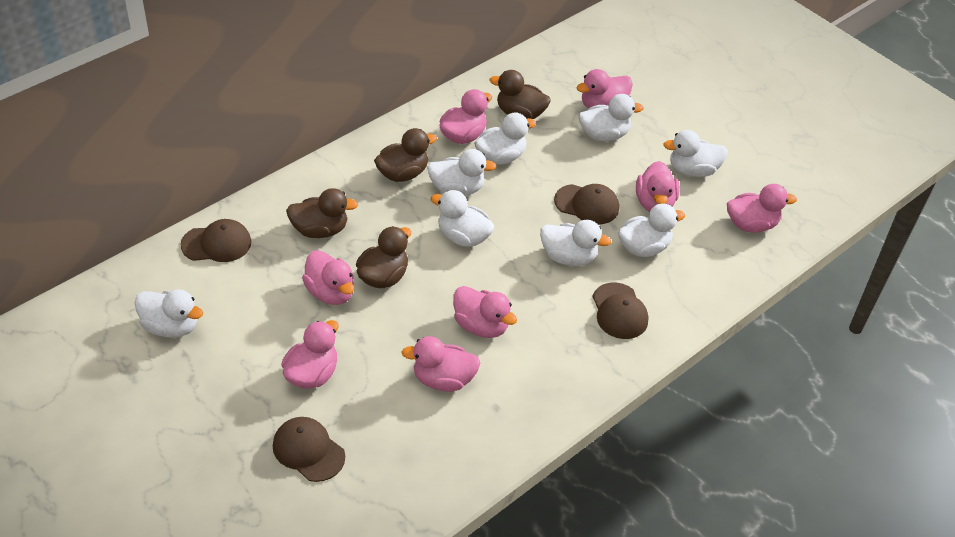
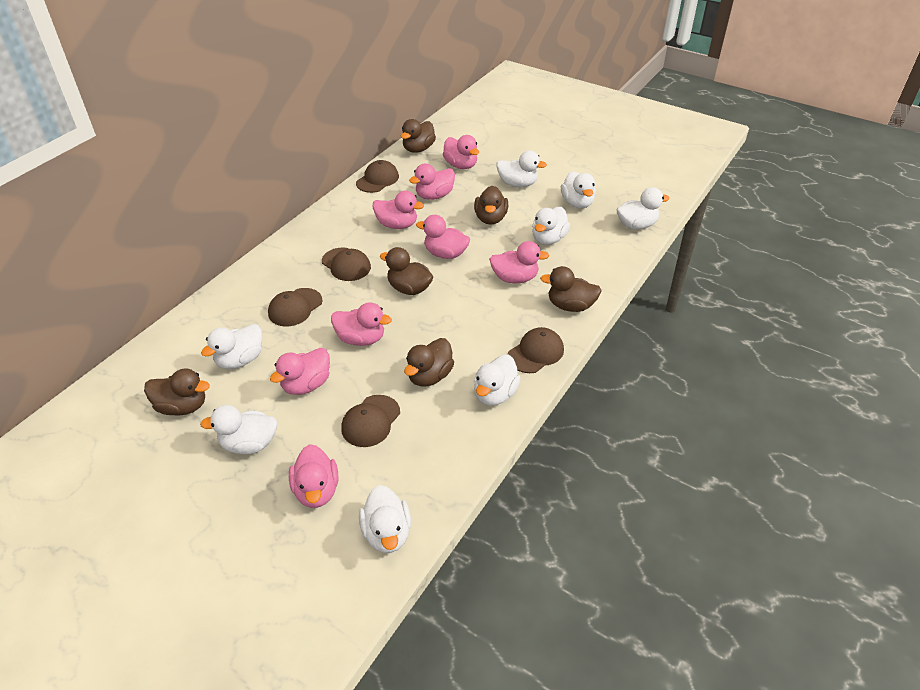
brown cap: 4 -> 5
brown duck: 4 -> 6

